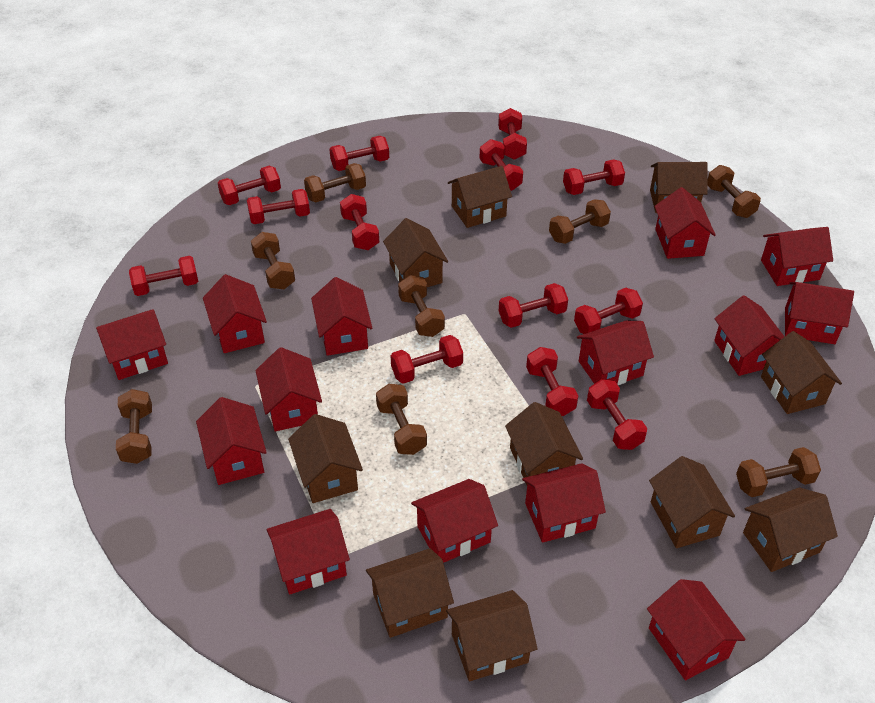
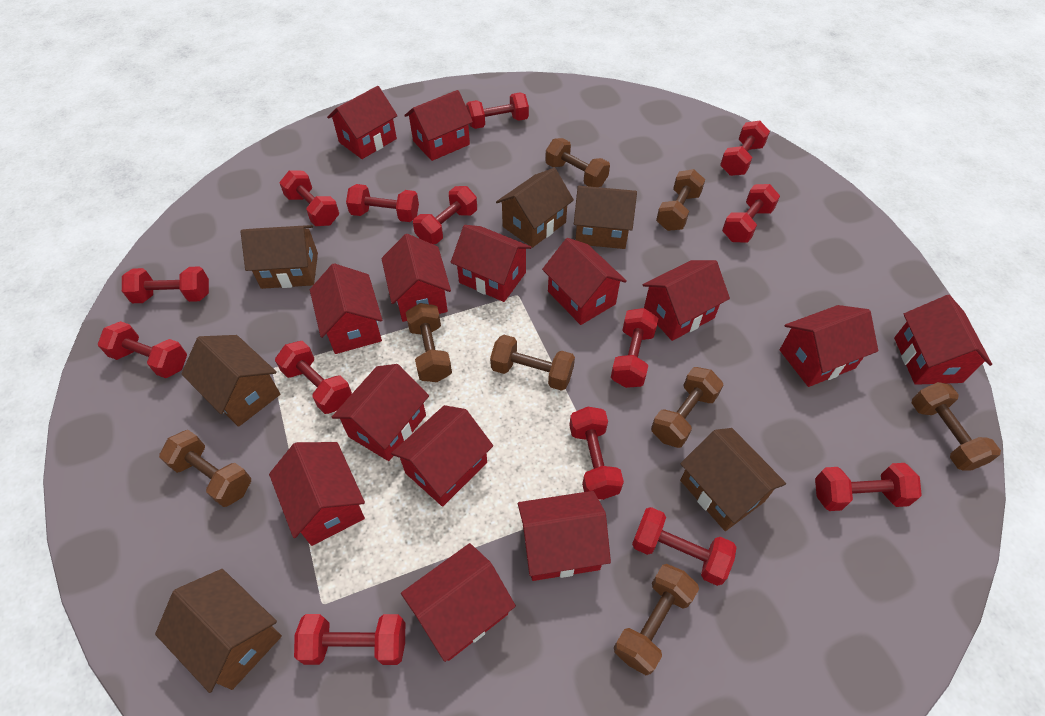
brown house: 10 -> 6
red dumbbell: 13 -> 14

